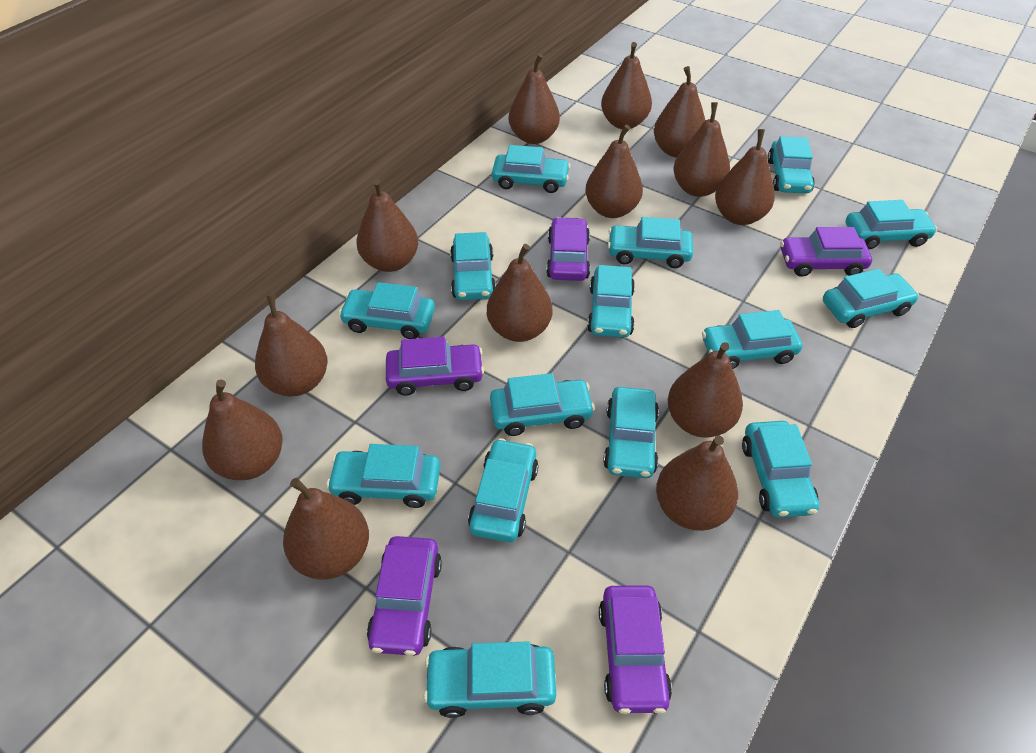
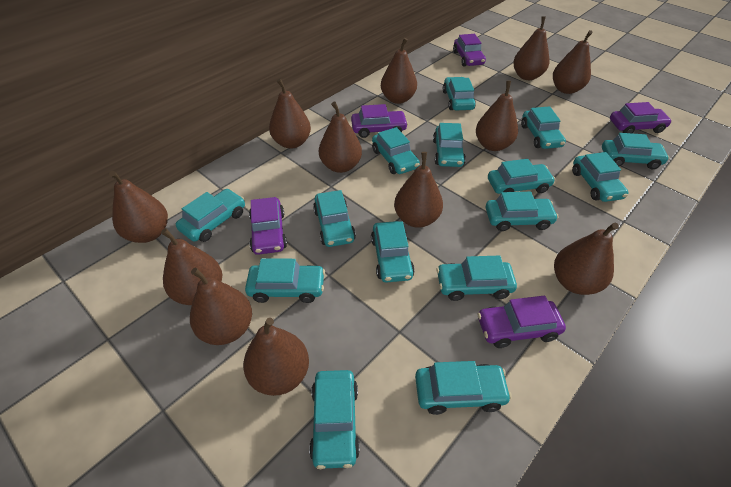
brown pear: 13 -> 12

